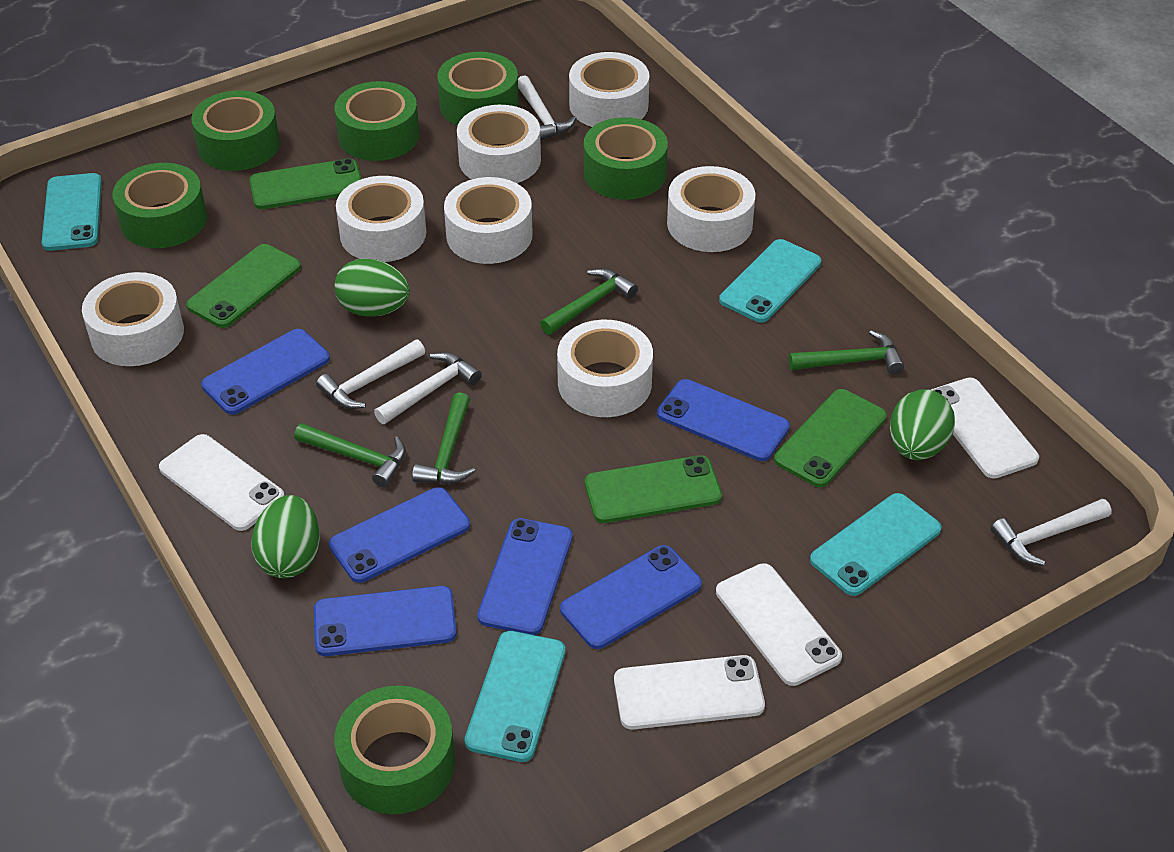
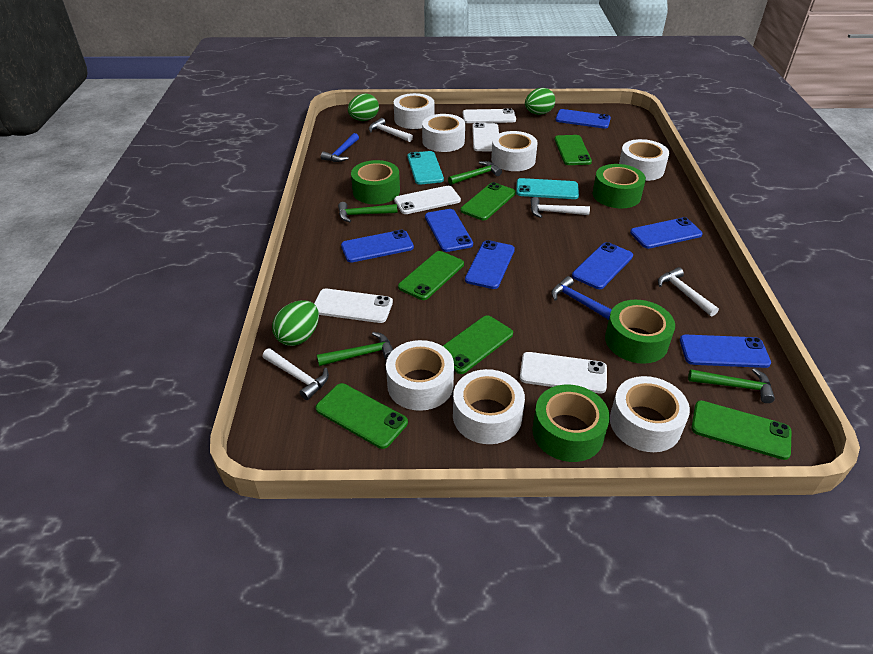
blue hammer: 0 -> 2
blue phone: 6 -> 7
green phone: 4 -> 6
green tape: 6 -> 4
turquoise phone: 4 -> 2
white phone: 4 -> 5

